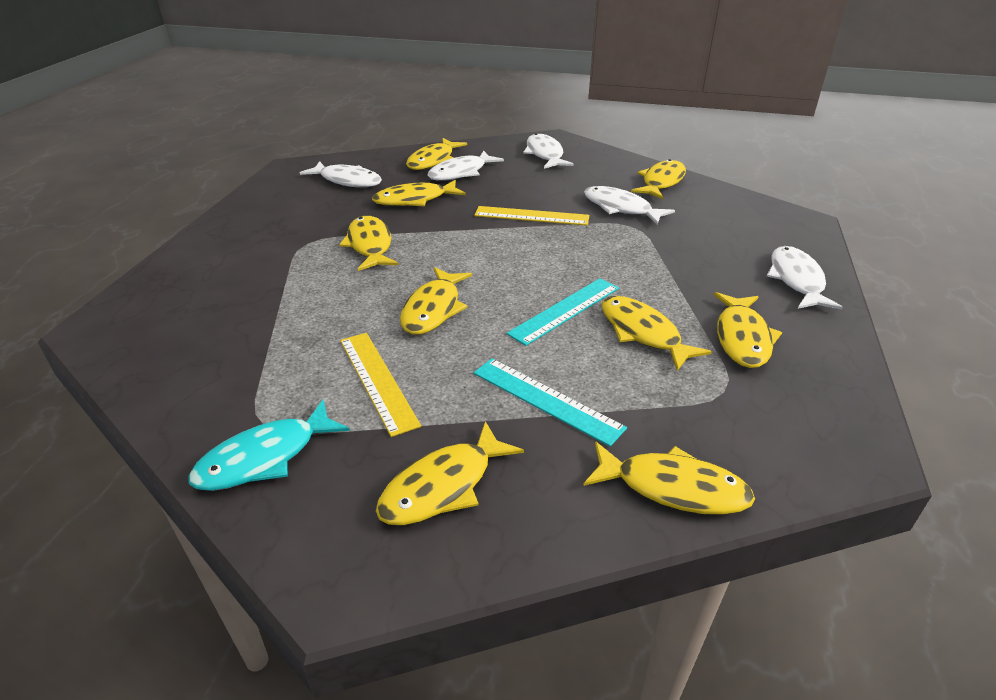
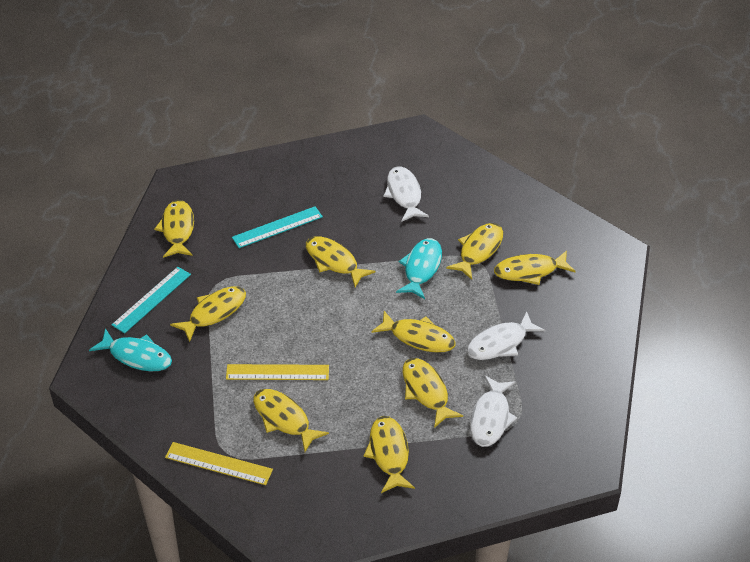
turquoise fish: 1 -> 2
white fish: 5 -> 3

